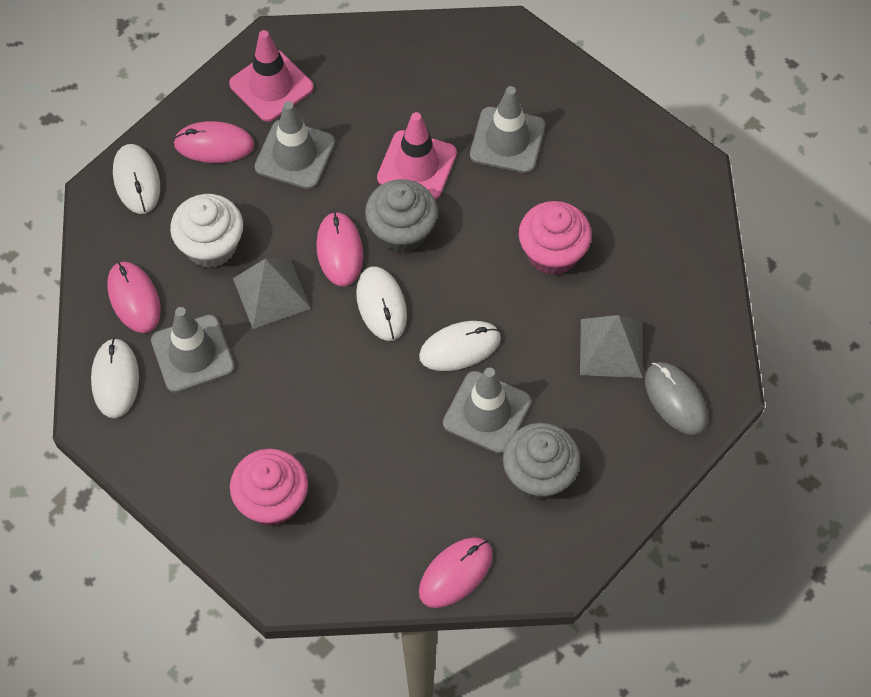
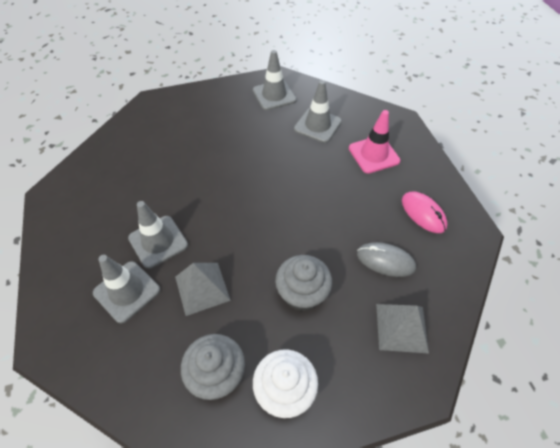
pink cupcake: 2 -> 0
pink mouse: 4 -> 1
pink traffic cone: 2 -> 1
white mouse: 4 -> 0

